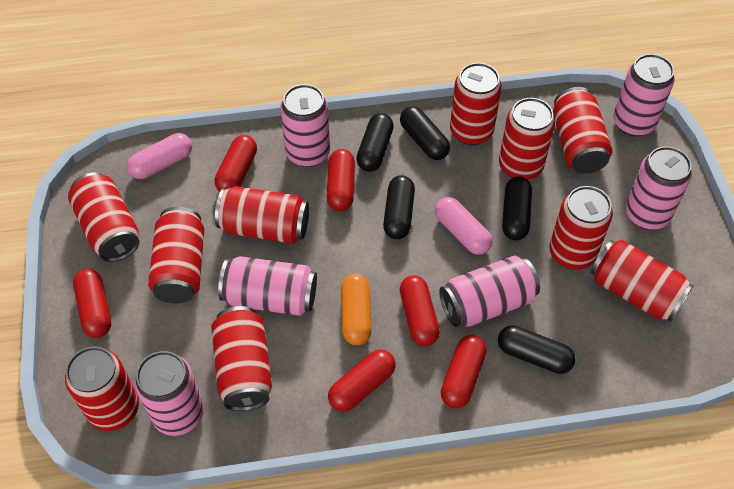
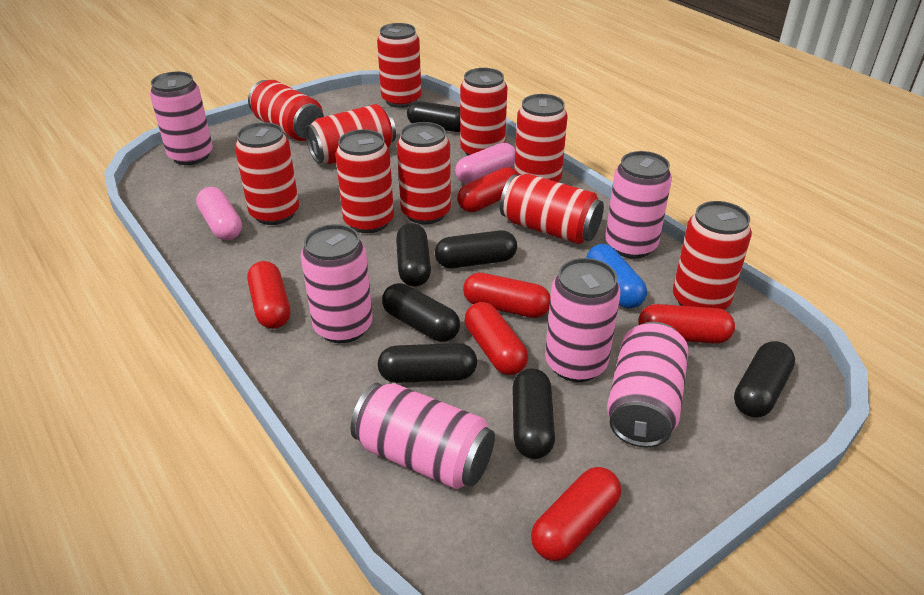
black capsule: 5 -> 7
blue capsule: 0 -> 1
orange capsule: 1 -> 0

